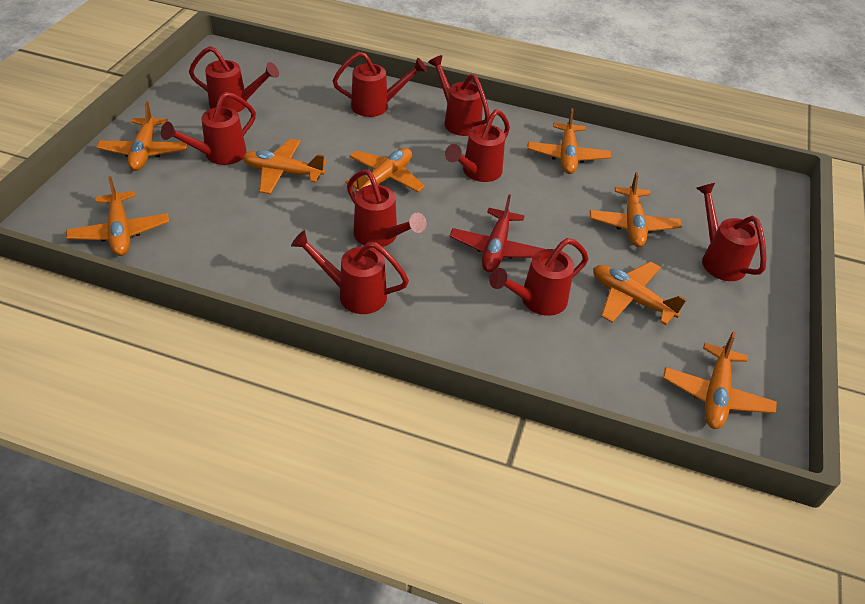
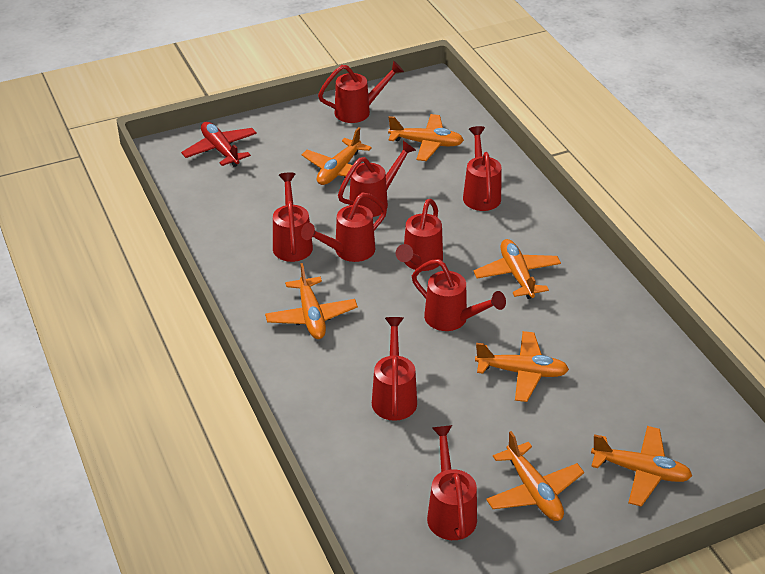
orange plane: 8 -> 7

